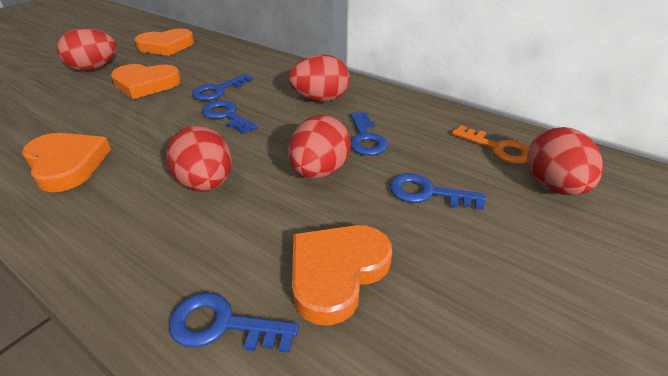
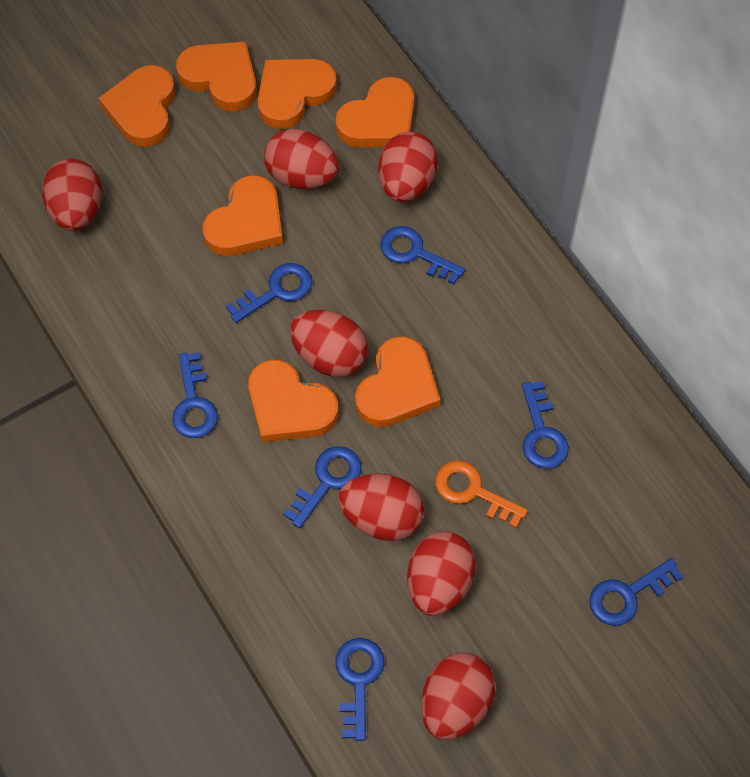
blue key: 5 -> 7
orange heart: 4 -> 7
red egg: 5 -> 7

